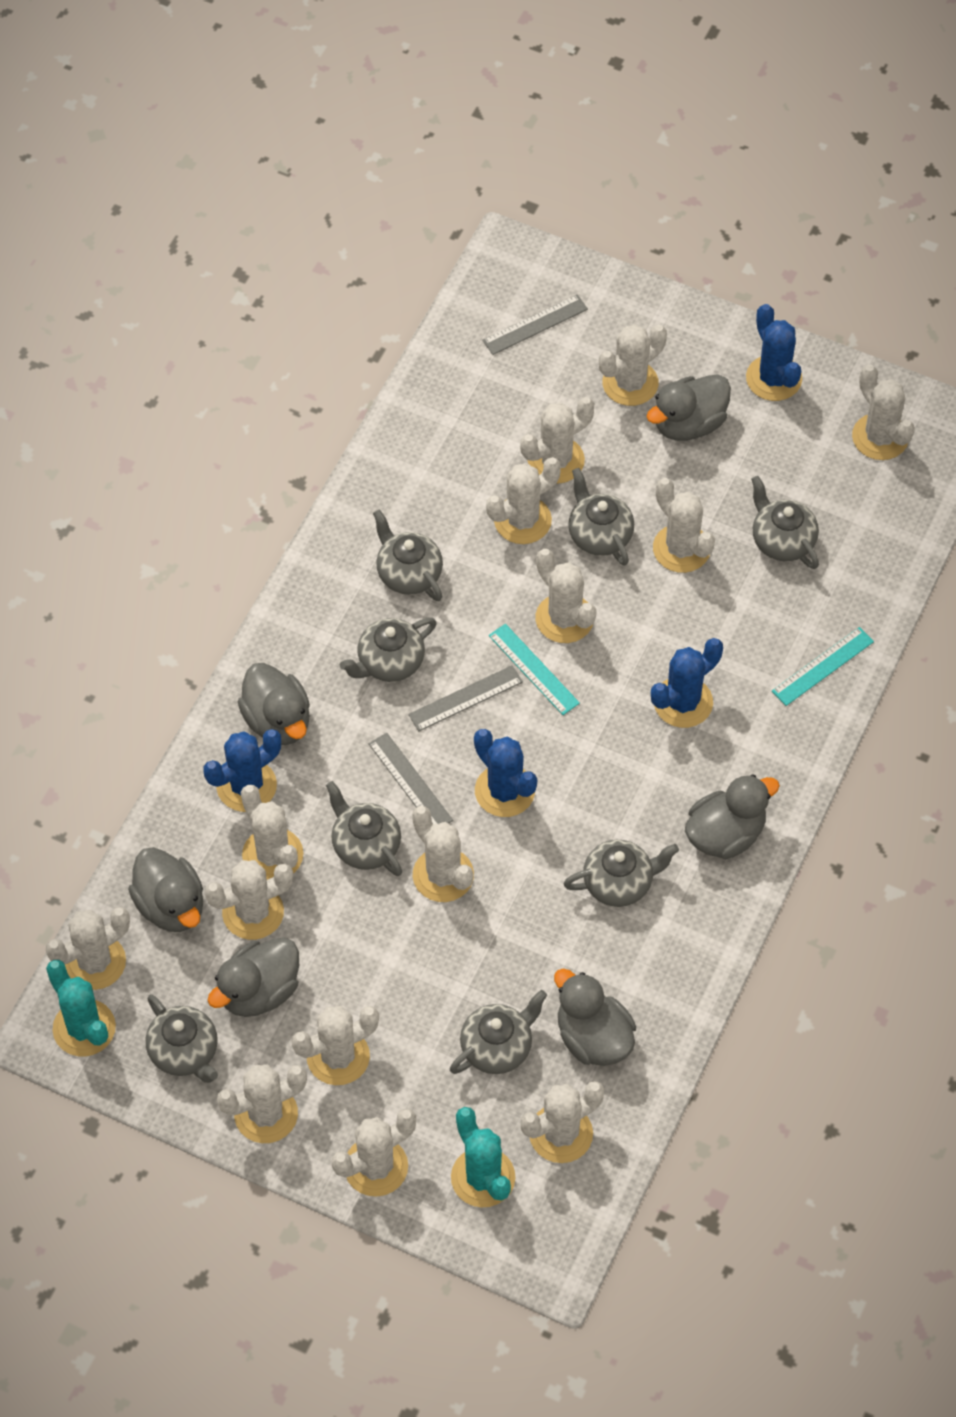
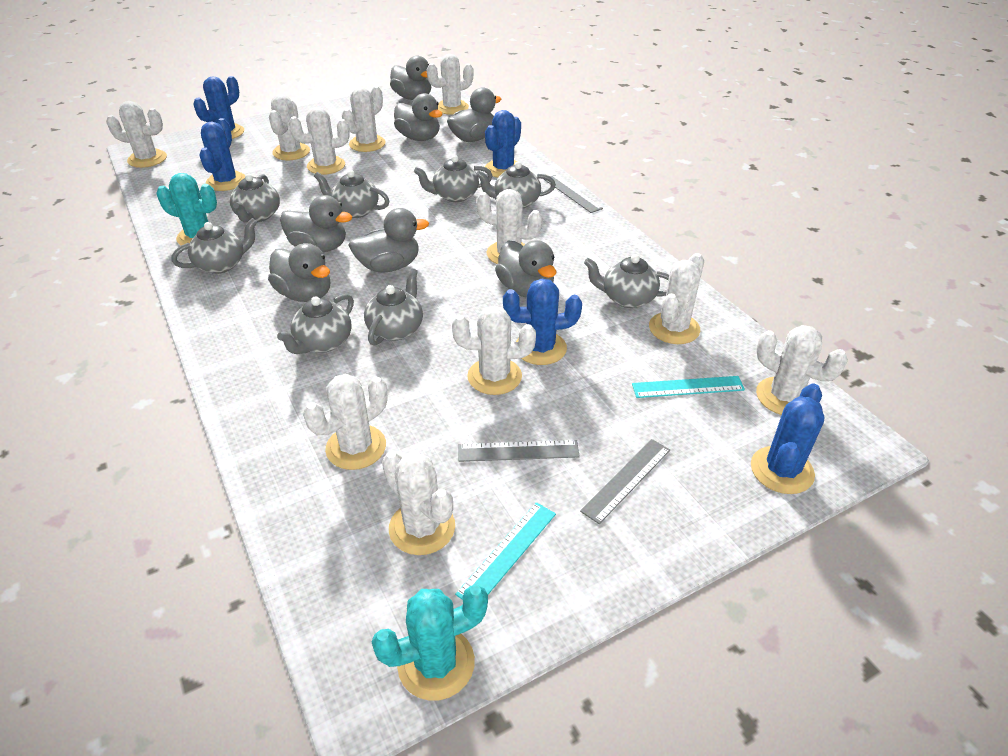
blue cactus: 4 -> 5
grey duck: 6 -> 7
white cactus: 14 -> 11

